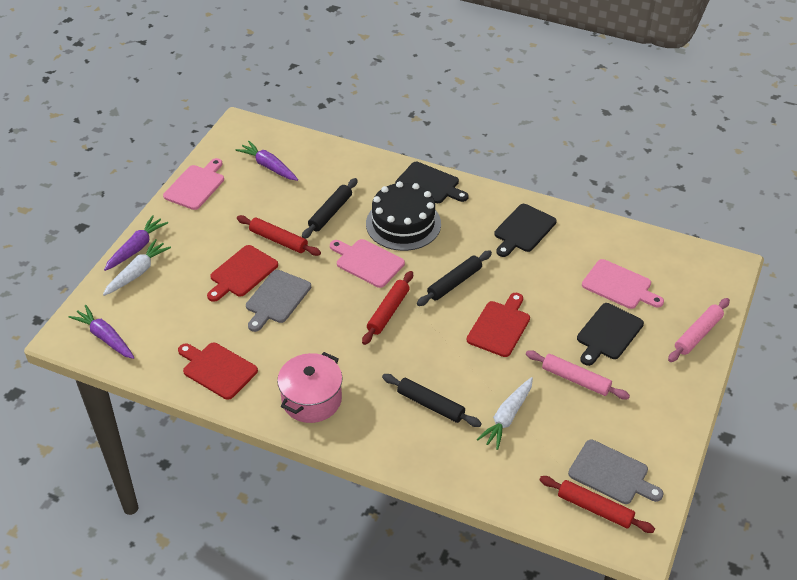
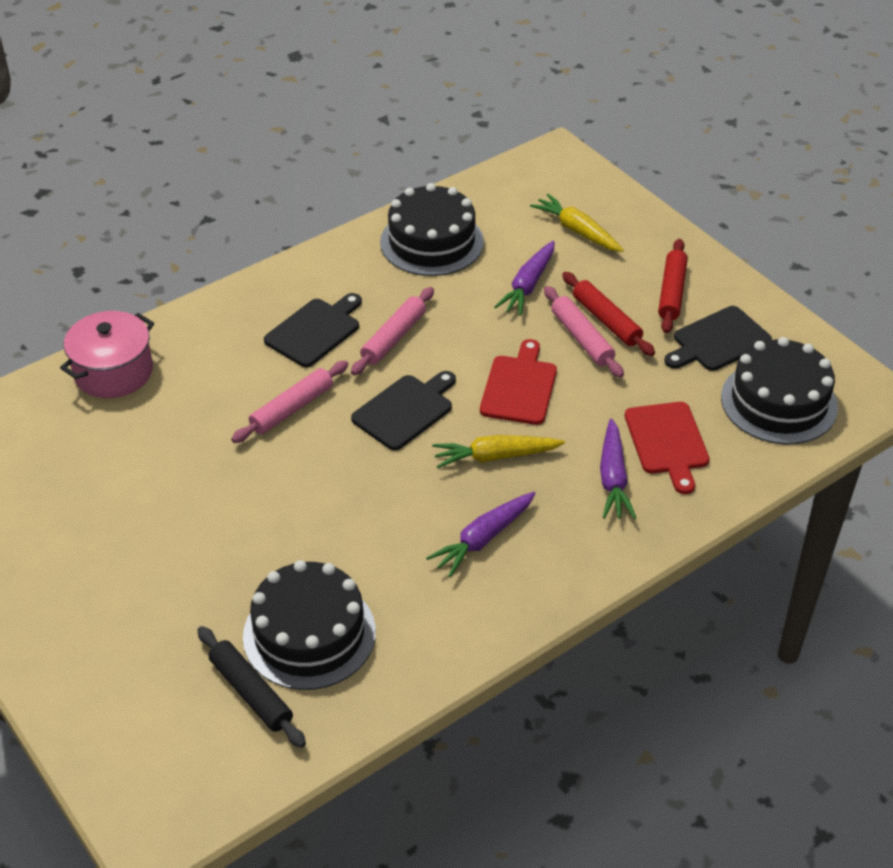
black cake: 1 -> 3
black rolling pin: 3 -> 1
grey cutting board: 2 -> 0
pink cutting board: 3 -> 0
pink rolling pin: 2 -> 3
red cutting board: 3 -> 2
red rolling pin: 3 -> 2
white carrot: 2 -> 0
yellow carrot: 0 -> 2

